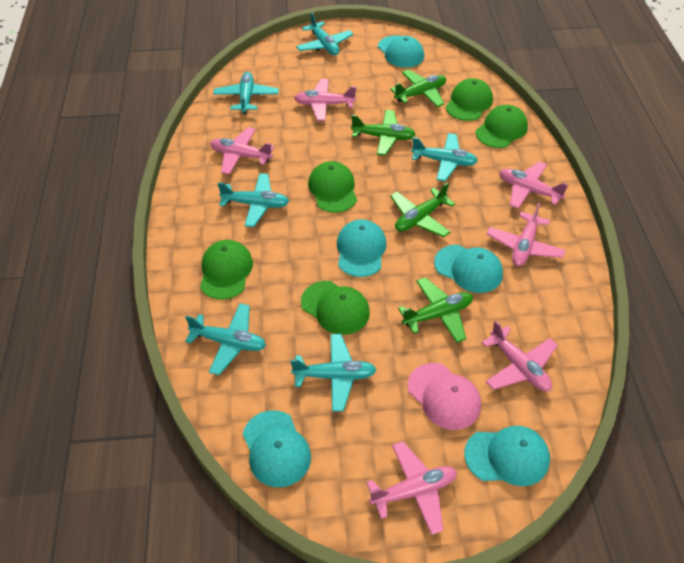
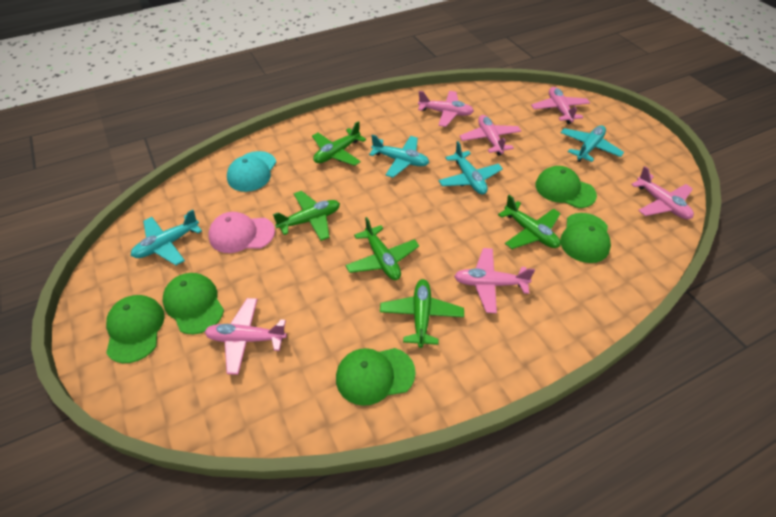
green plane: 4 -> 5
turquoise cap: 5 -> 1
turquoise plane: 6 -> 4

